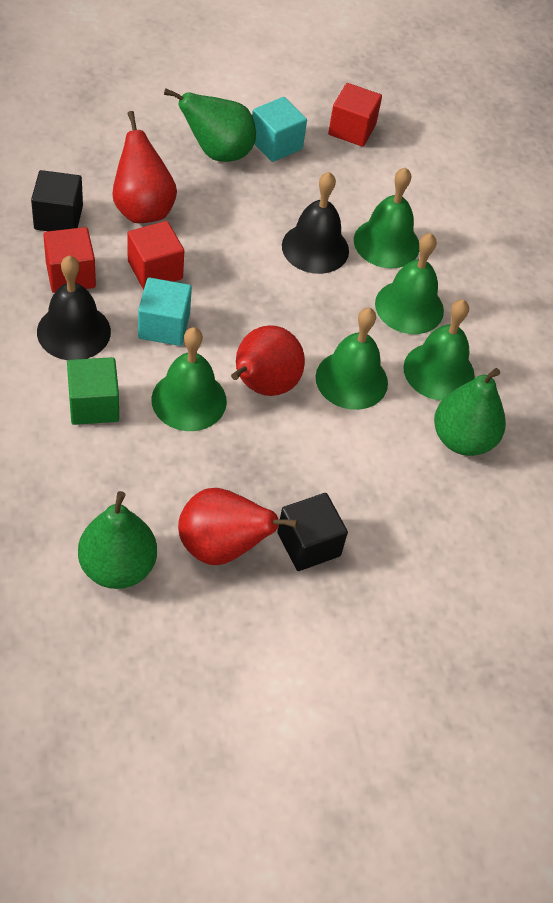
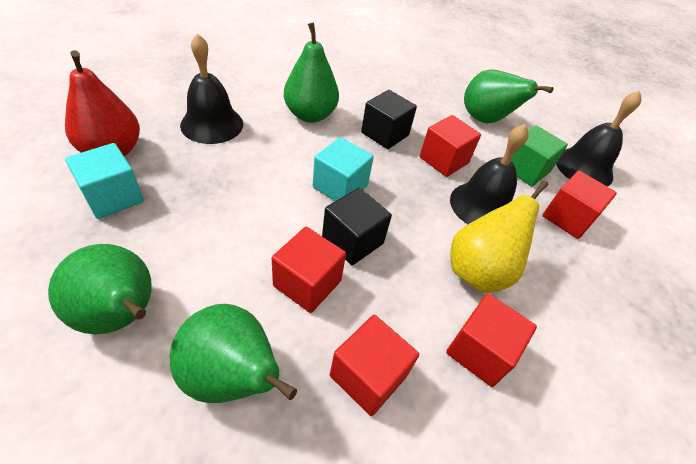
black bell: 2 -> 3
green bell: 5 -> 0
green pear: 3 -> 4
red cube: 3 -> 5
red pear: 3 -> 1
yellow pear: 0 -> 1

